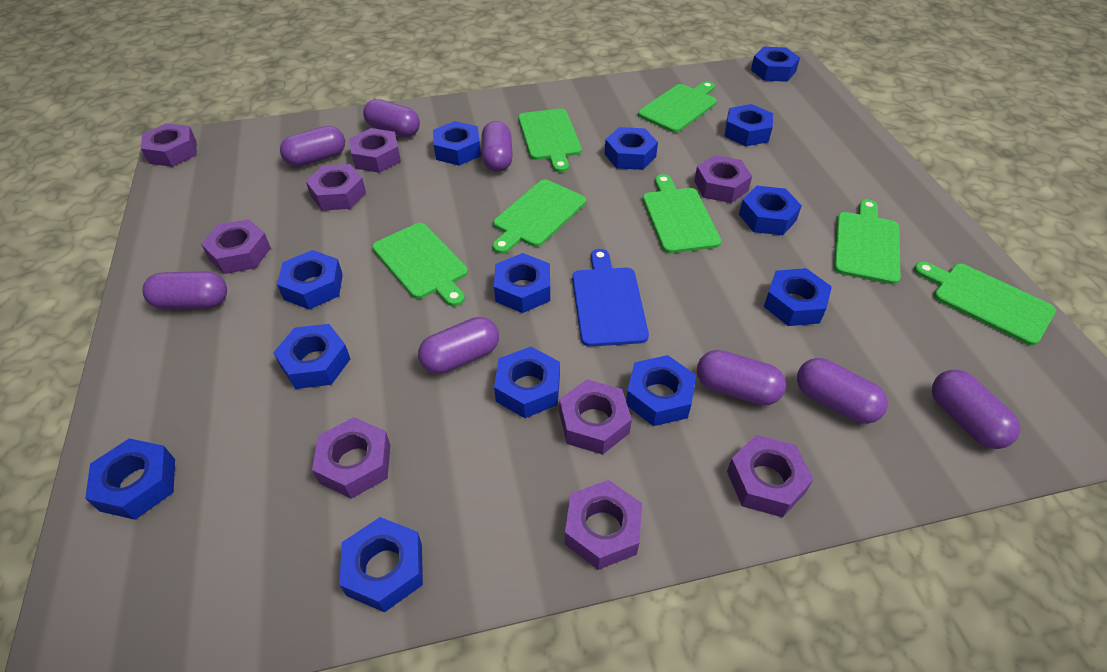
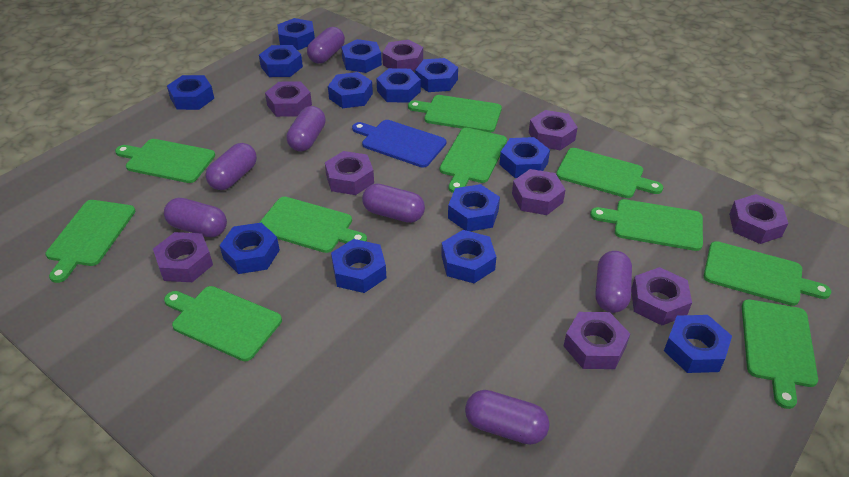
green cutting board: 7 -> 10
purple capsule: 8 -> 7

